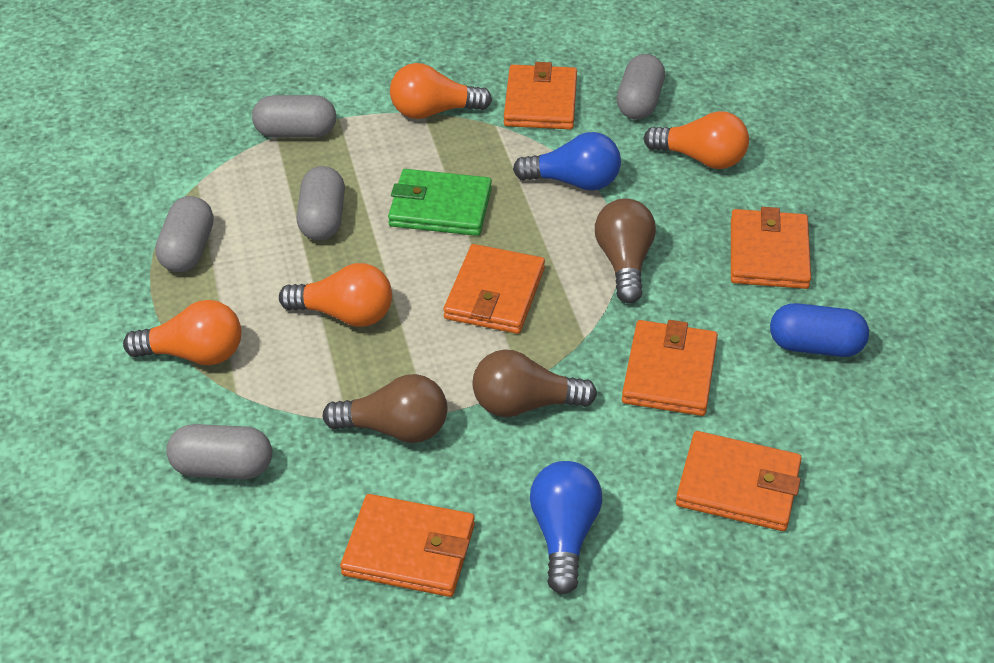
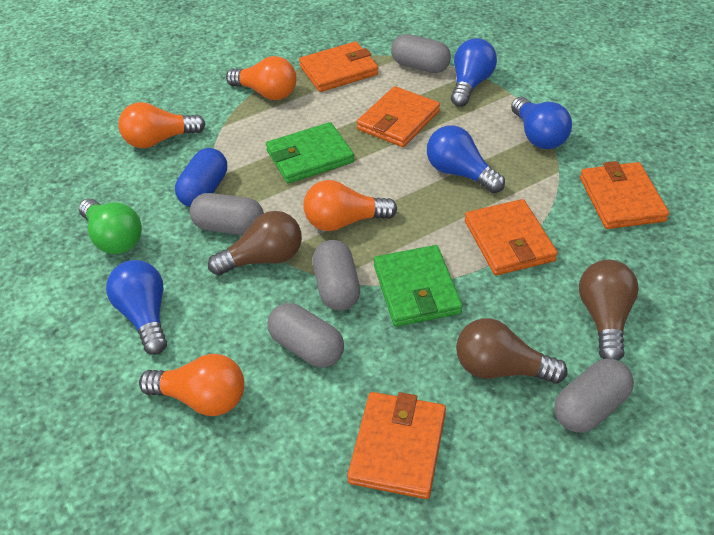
blue light bulb: 2 -> 4
green light bulb: 0 -> 1
green wallet: 1 -> 2
orange wallet: 6 -> 5

